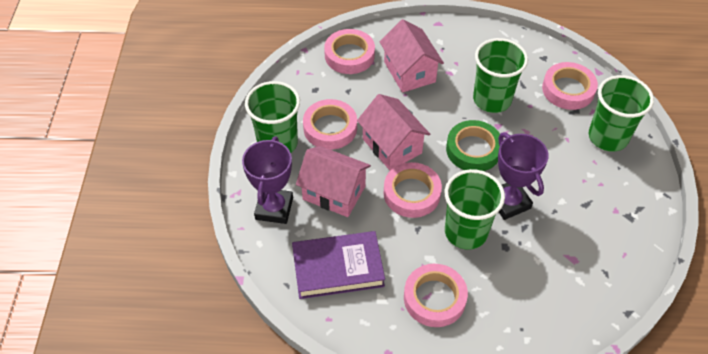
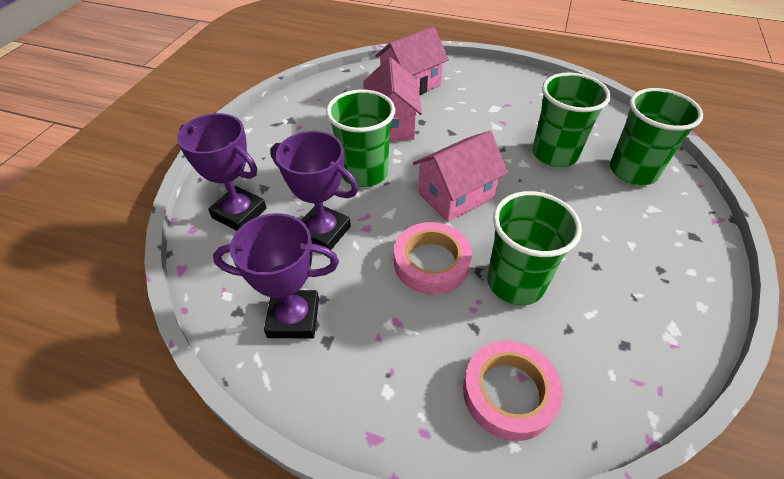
green tape: 1 -> 0
pink tape: 5 -> 2
purple book: 1 -> 0
purple trophy: 2 -> 3

